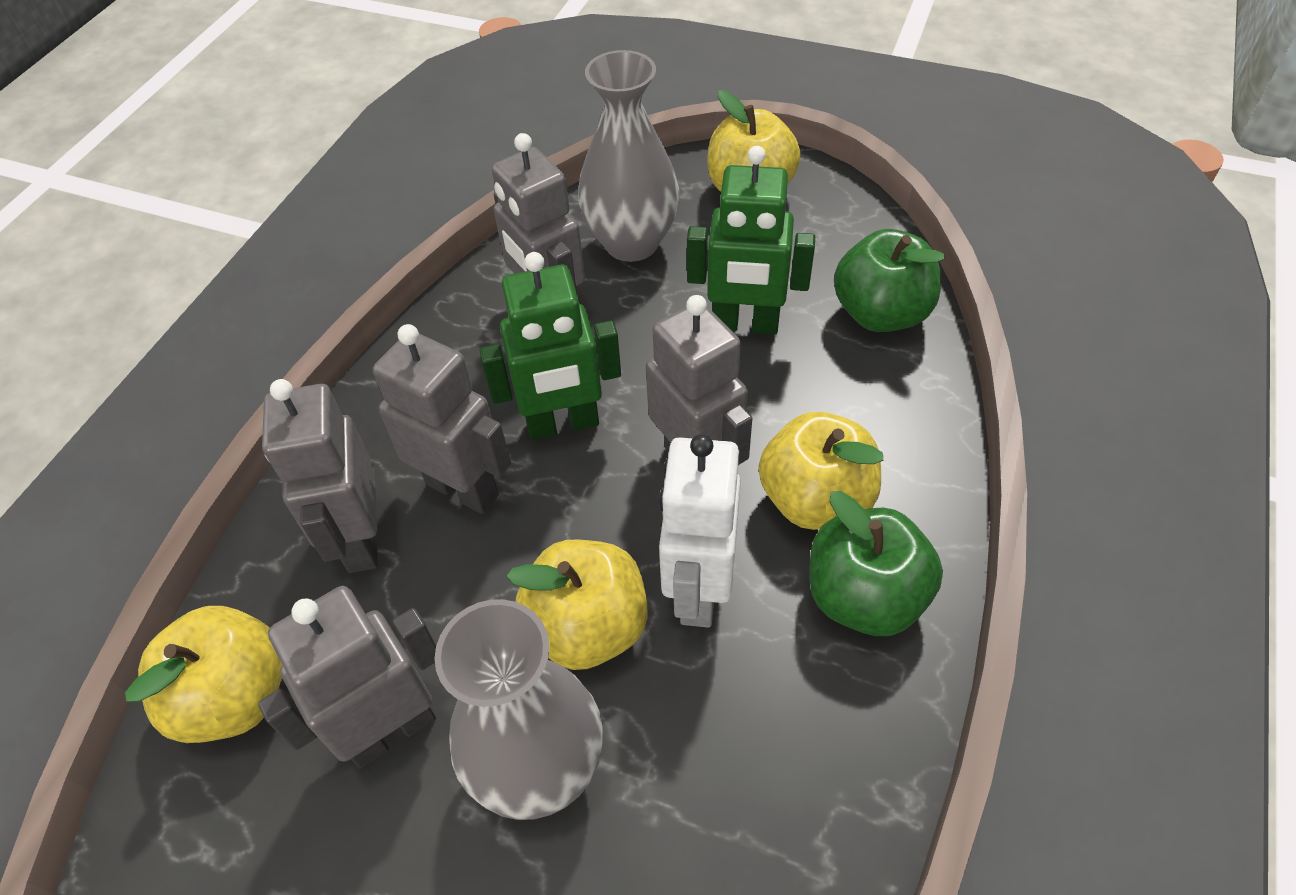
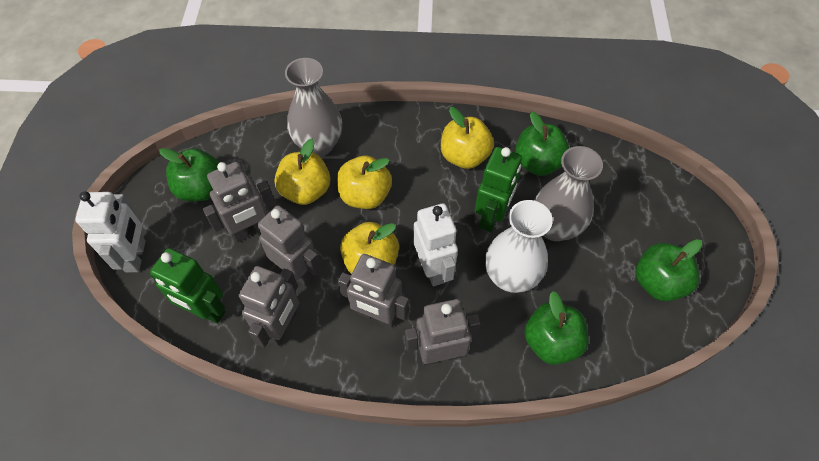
green apple: 2 -> 4
white robot: 1 -> 2
white vase: 0 -> 1

